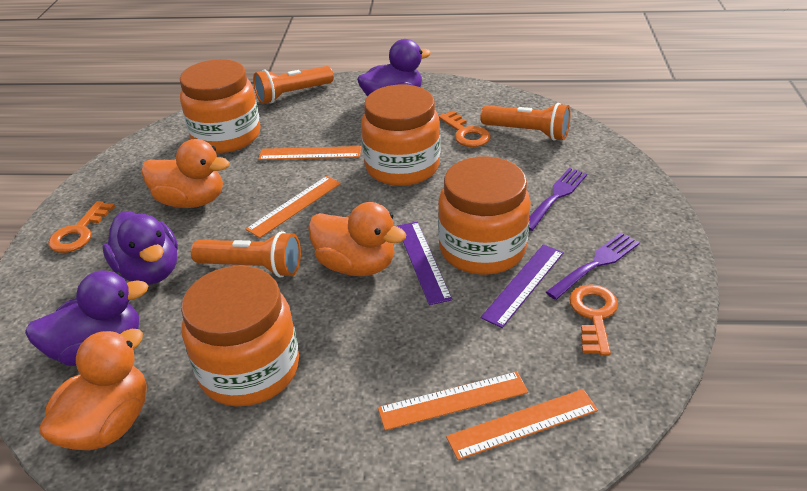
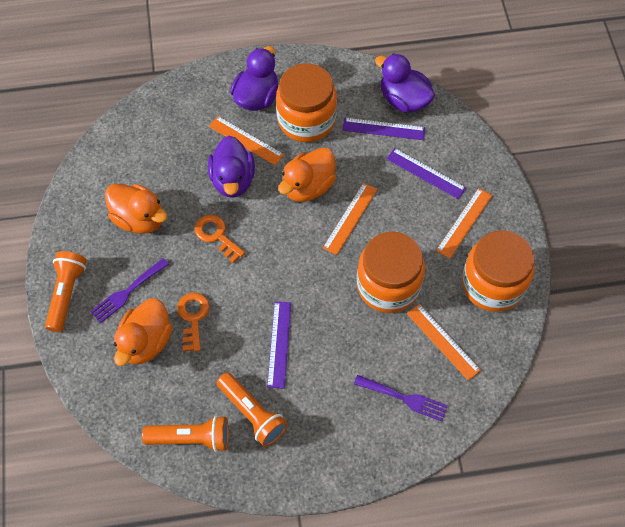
orange jar: 4 -> 3
orange key: 3 -> 2
purple ruler: 2 -> 3

